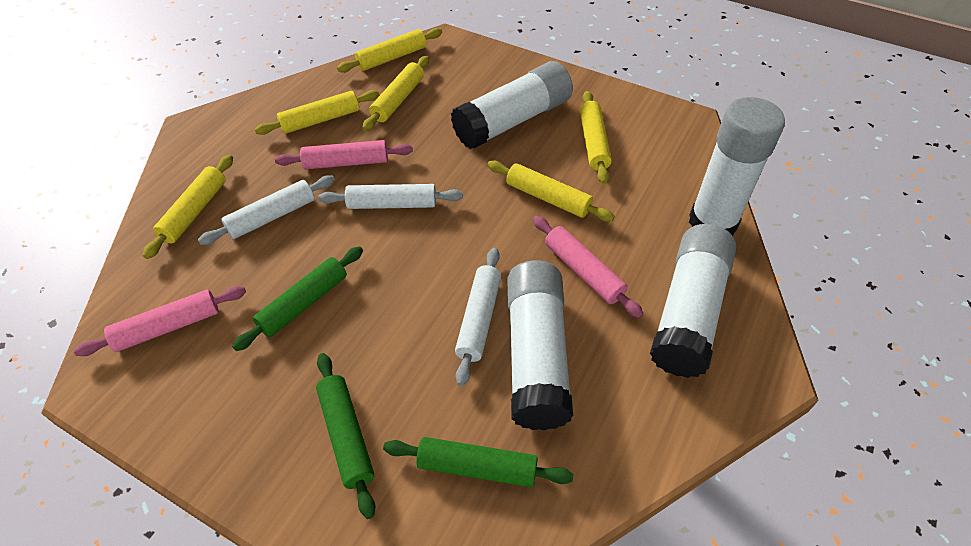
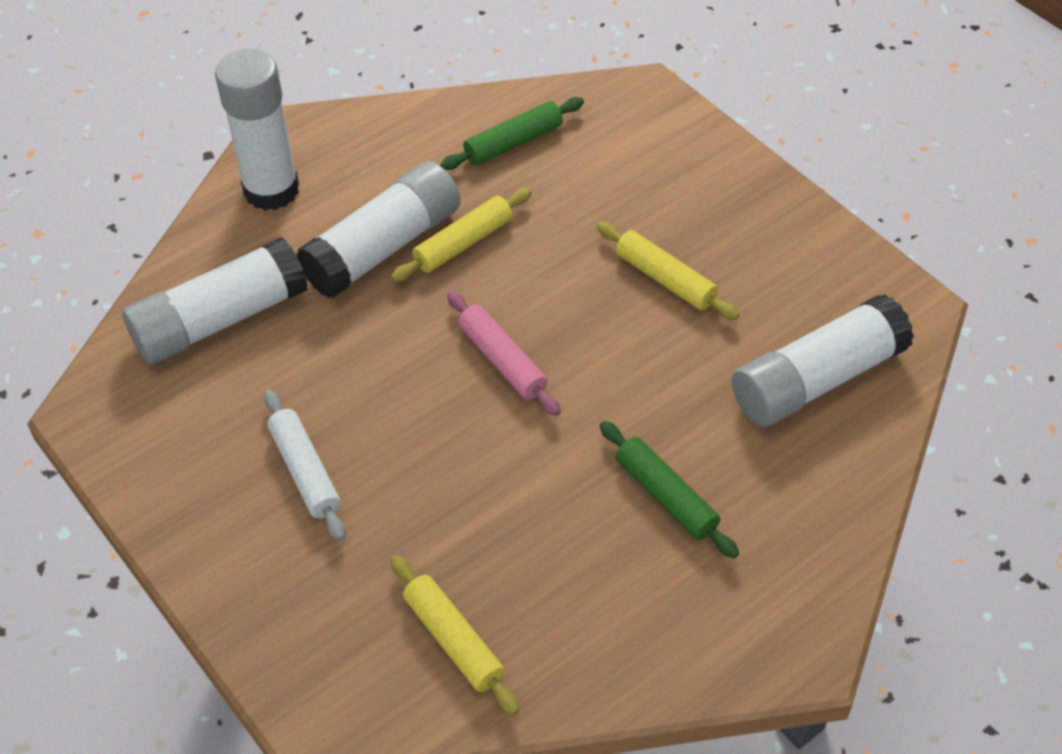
green rolling pin: 3 -> 2
pink rolling pin: 3 -> 1
white rolling pin: 3 -> 1
yellow rolling pin: 6 -> 3

